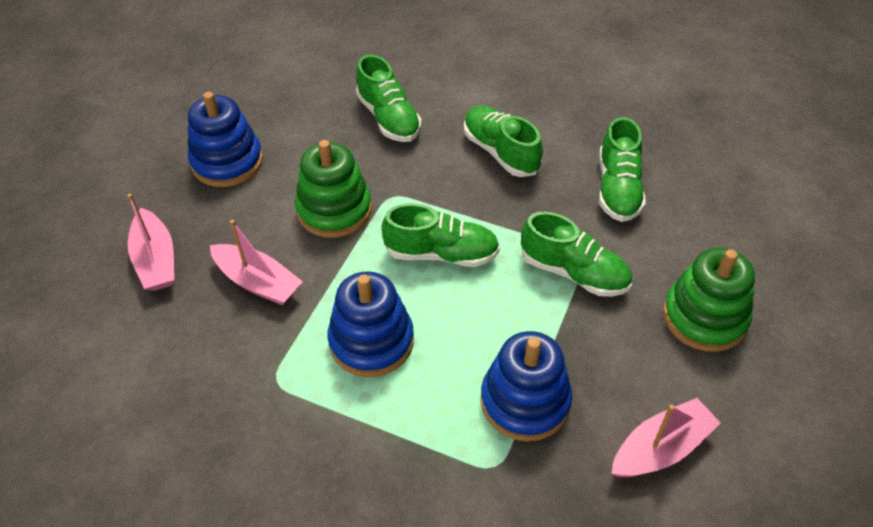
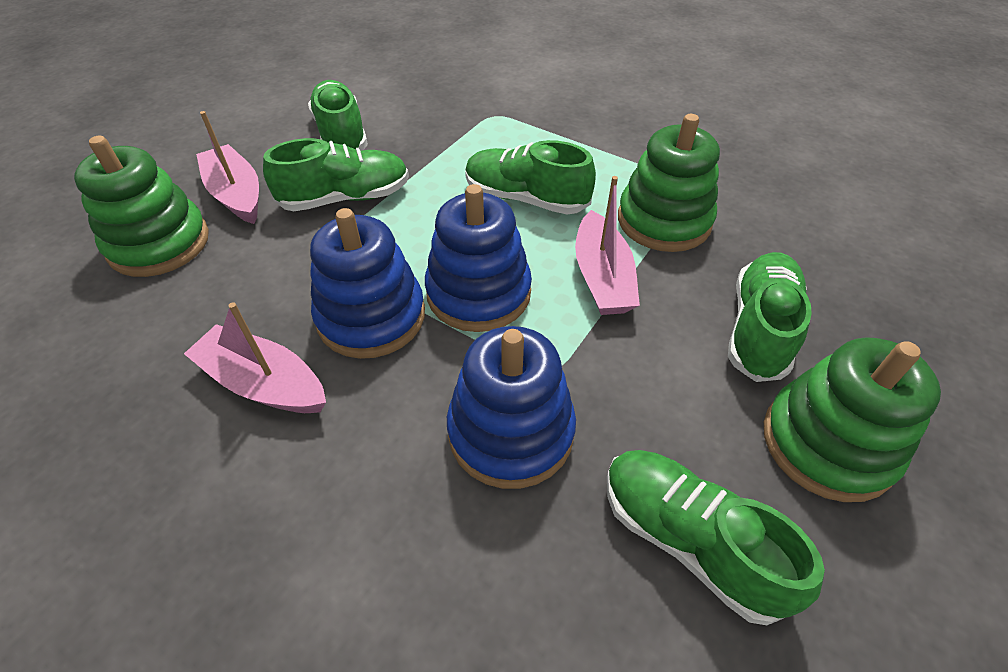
green stacking toy: 2 -> 3

